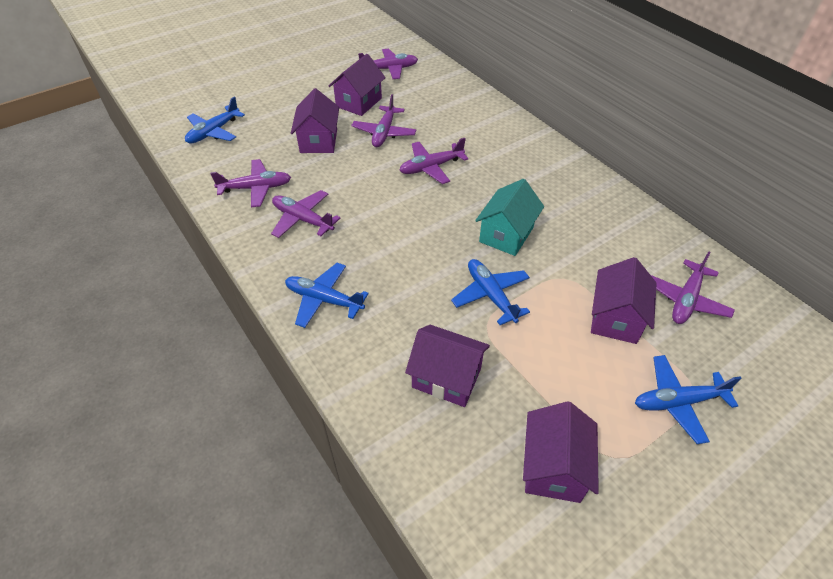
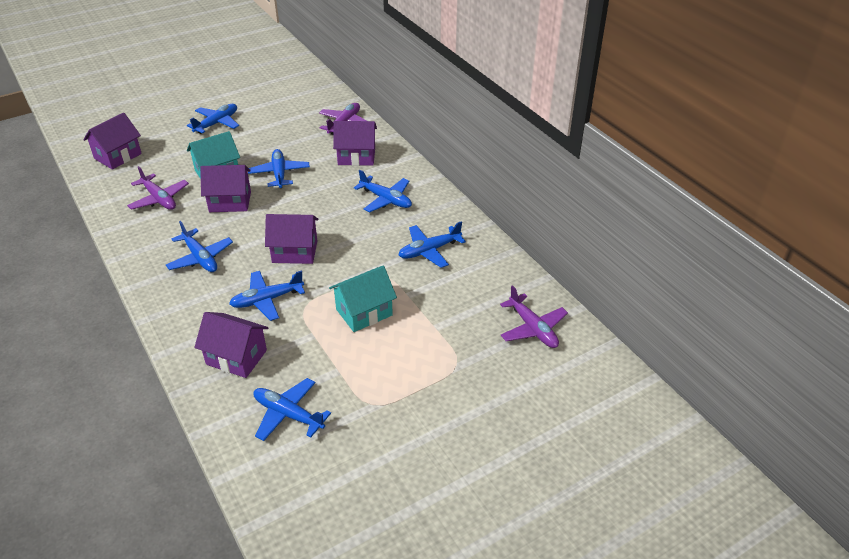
blue plane: 4 -> 7
purple plane: 6 -> 3
turquoise house: 1 -> 2

